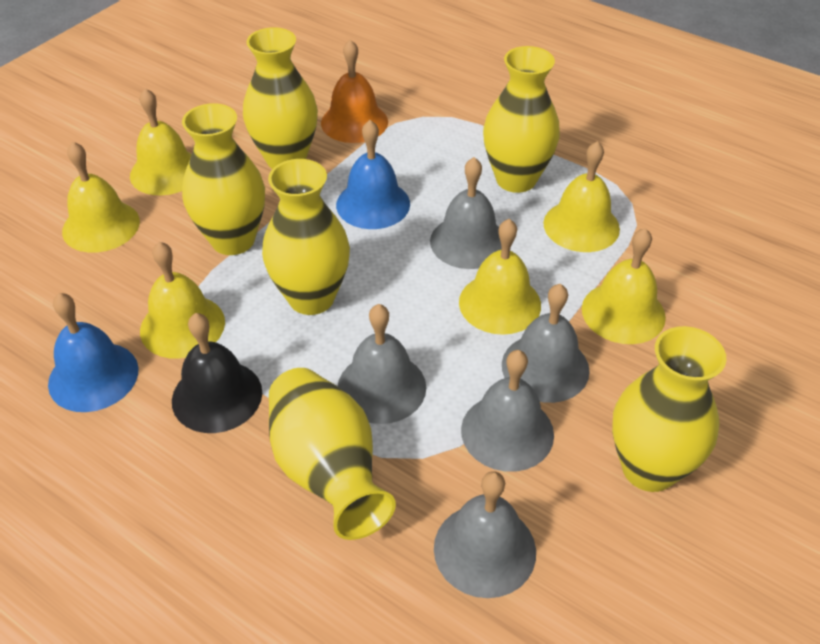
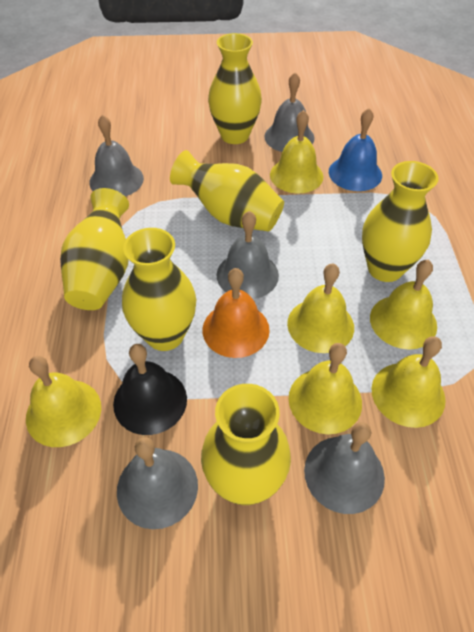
blue bell: 2 -> 1

